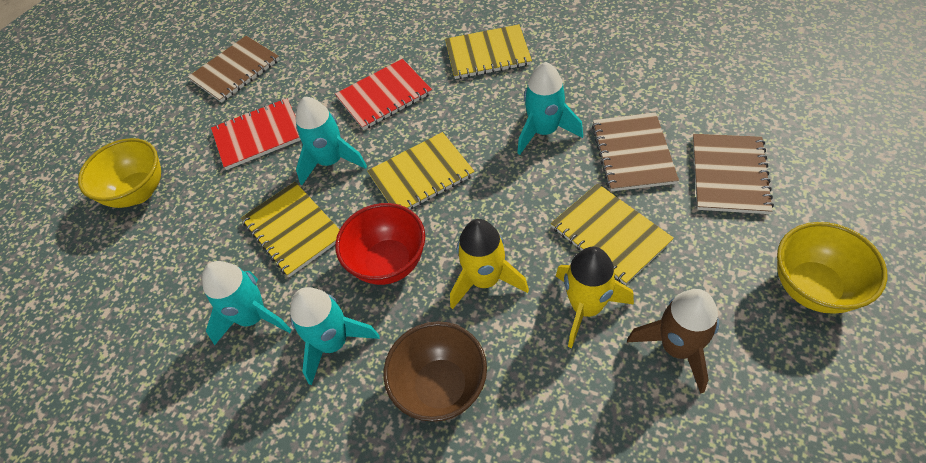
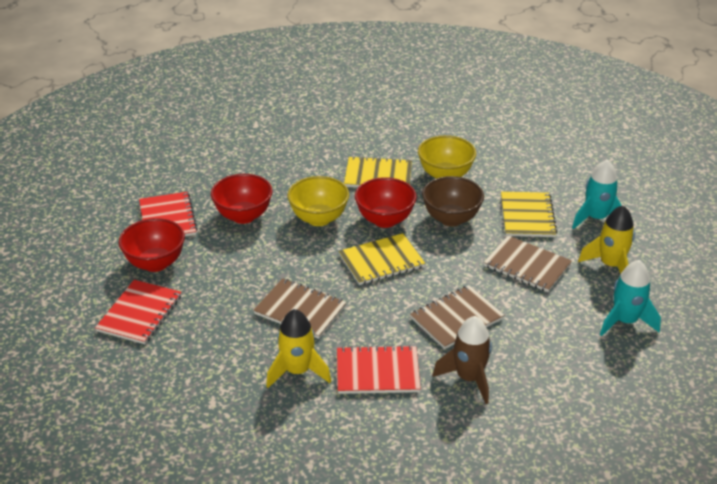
red bowl: 1 -> 3
red notebook: 2 -> 3
turquoise rocket: 4 -> 2
yellow notebook: 4 -> 3

